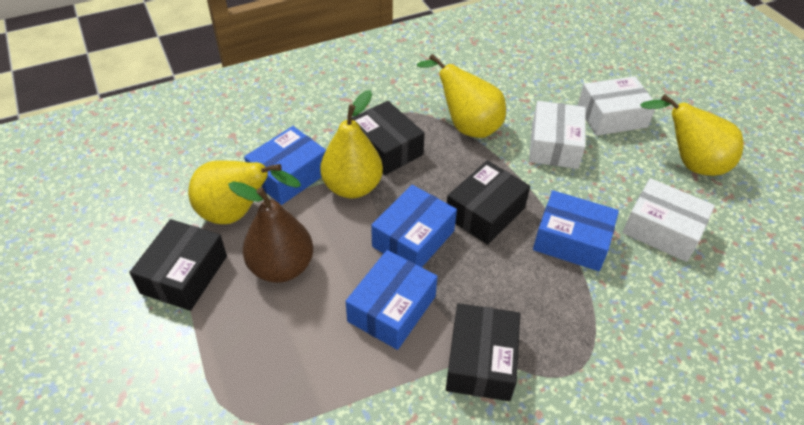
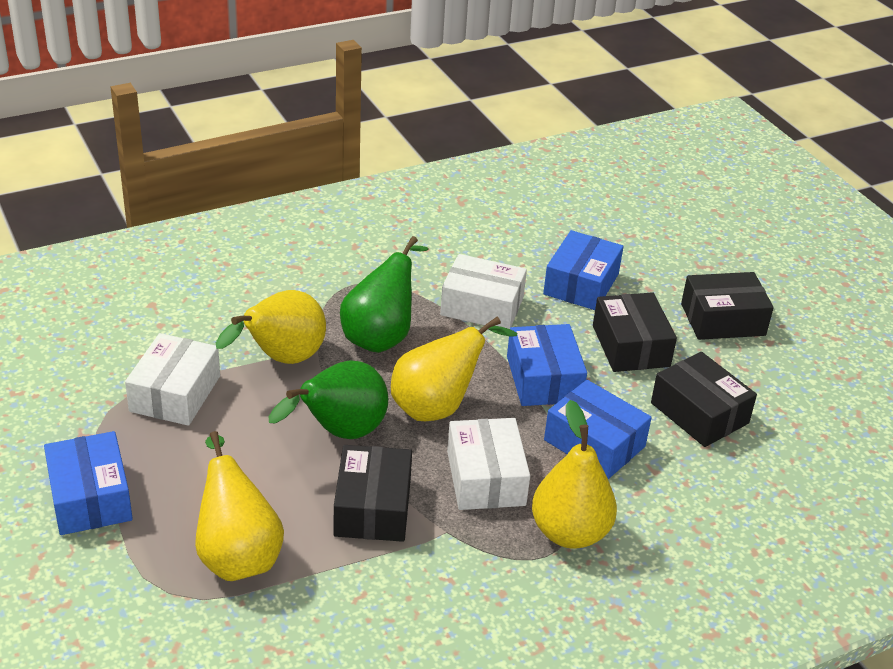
brown pear: 1 -> 0
green pear: 0 -> 2

